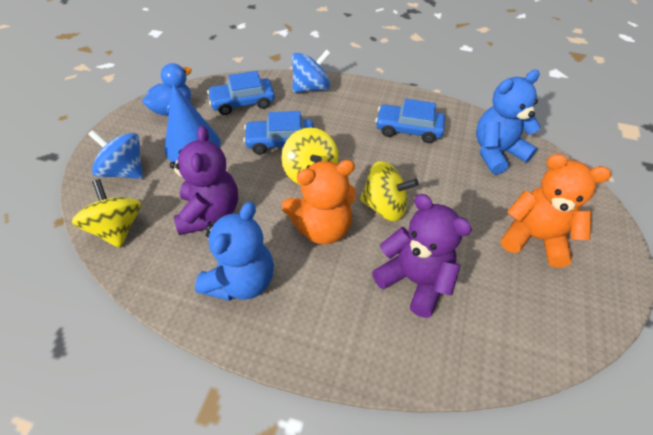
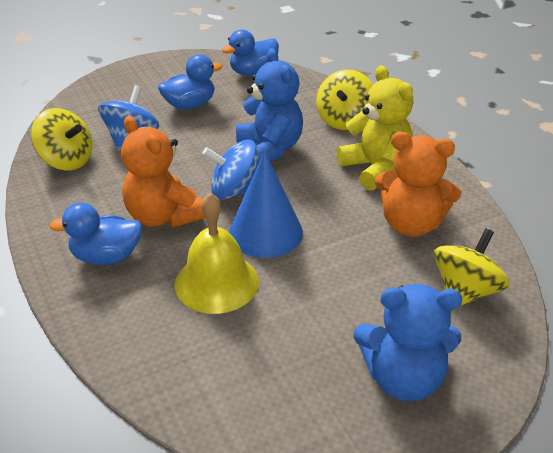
blue car: 3 -> 0
blue duck: 1 -> 3
purple teddy bear: 2 -> 0
yellow bell: 0 -> 1
yellow teddy bear: 0 -> 1

